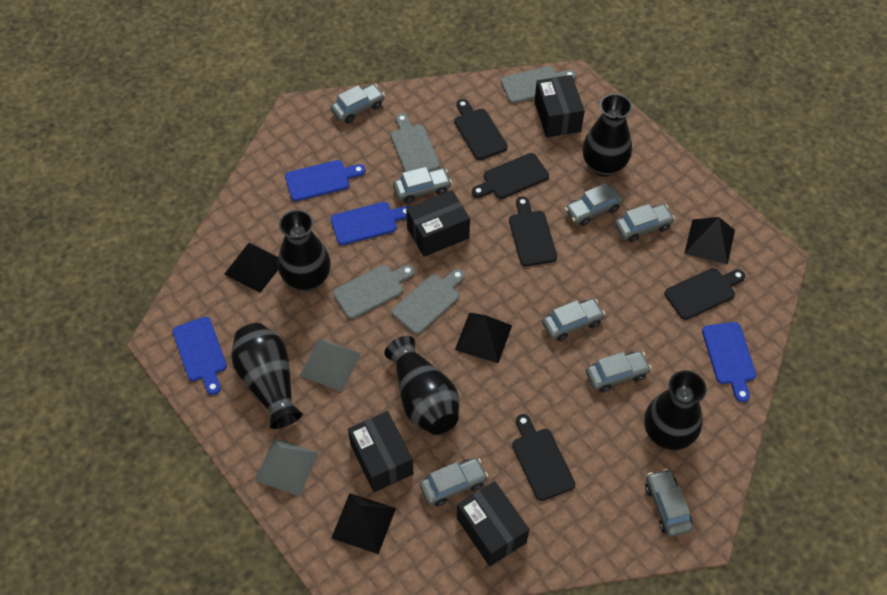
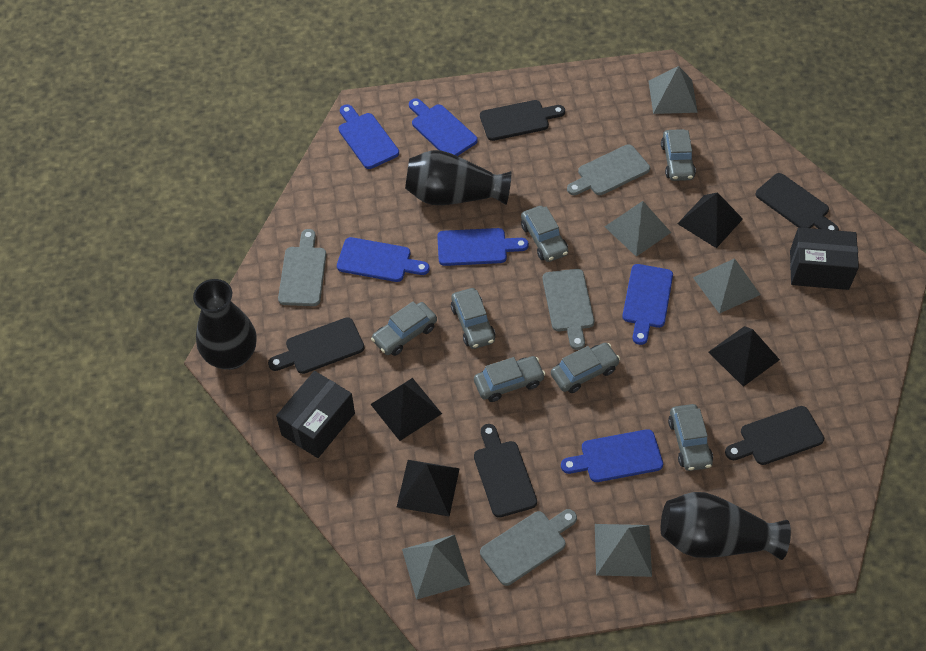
black box: 4 -> 2
black vase: 5 -> 3
blue cutting board: 4 -> 6
grey car: 8 -> 7
grey pyramid: 2 -> 5

